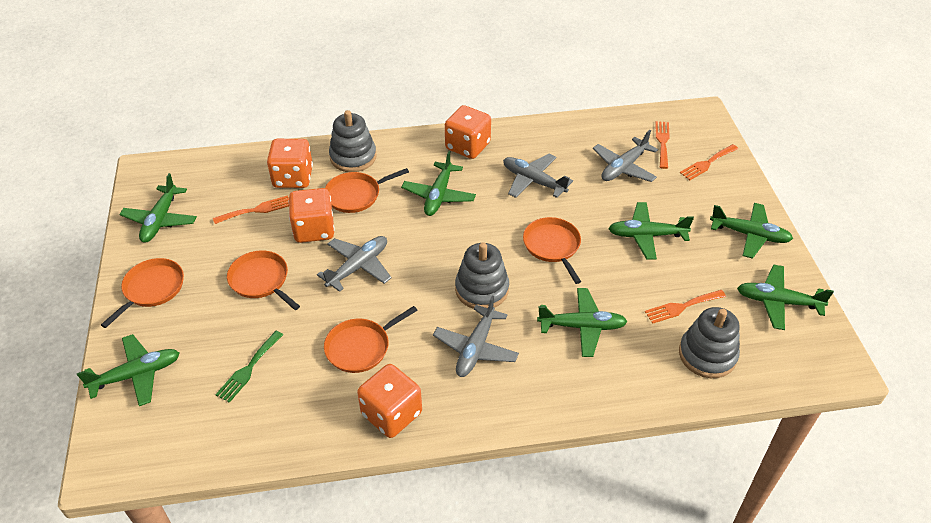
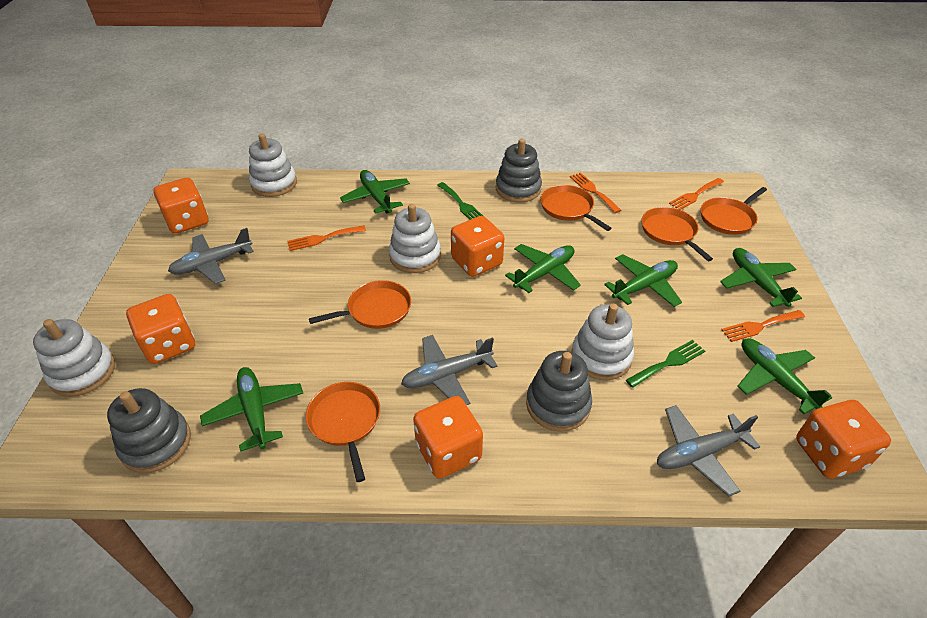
green fork: 1 -> 2
green plane: 7 -> 6
grey plane: 4 -> 3
orange dice: 4 -> 5
white stacking toy: 0 -> 4

